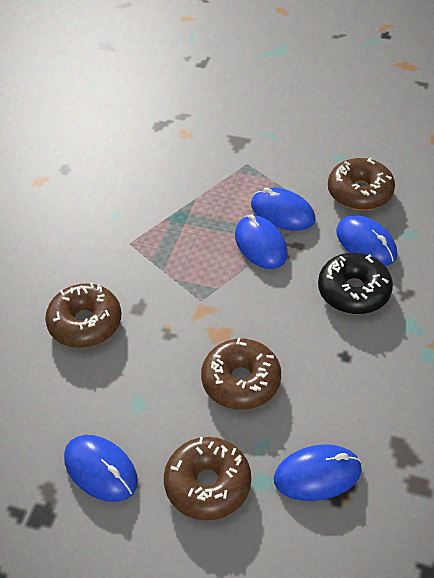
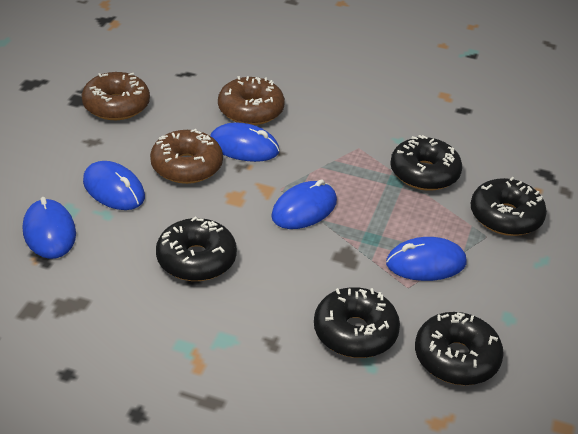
black donut: 1 -> 5
brown donut: 4 -> 3

